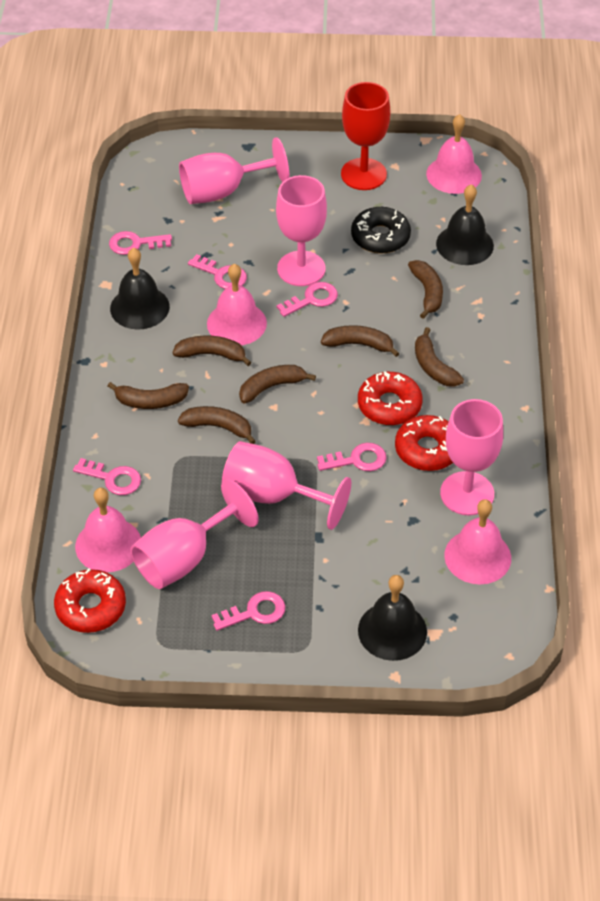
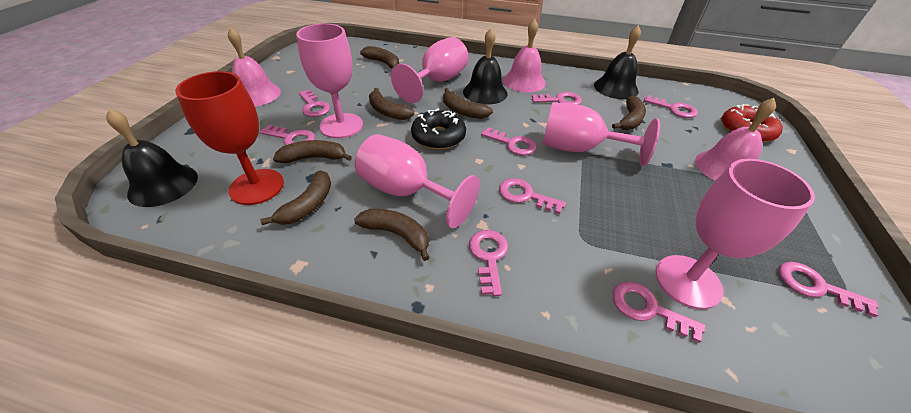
pink bell: 4 -> 3
pink key: 6 -> 9
red donut: 3 -> 1

